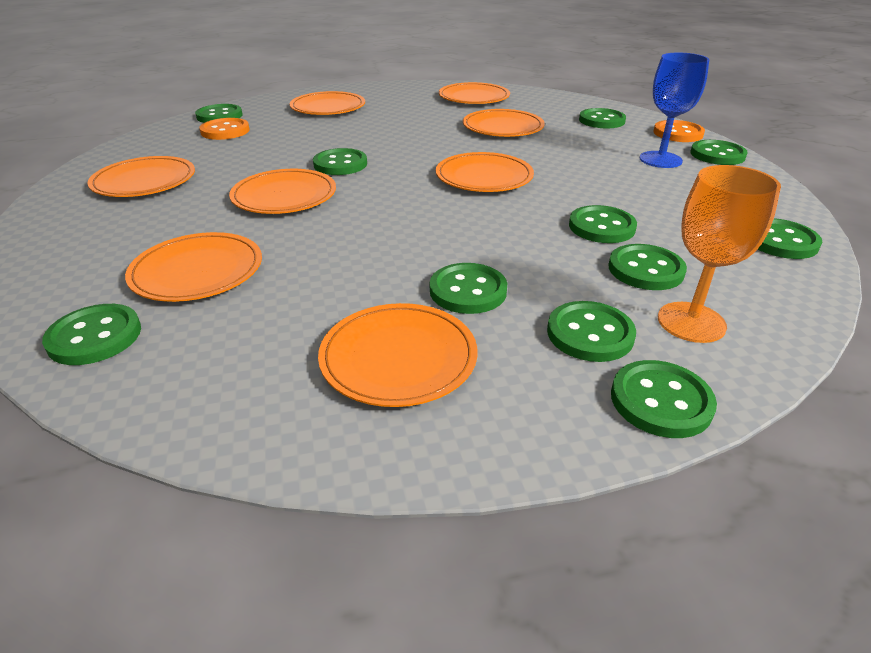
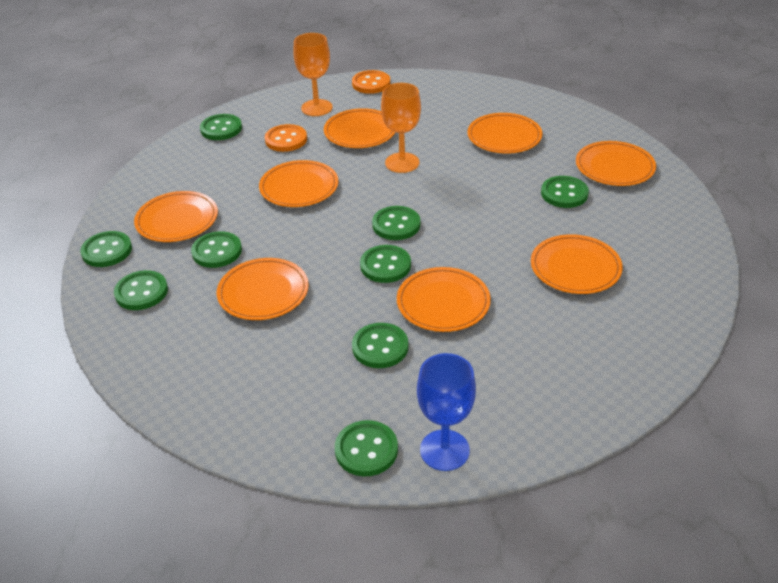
green button: 11 -> 9
orange goblet: 1 -> 2

